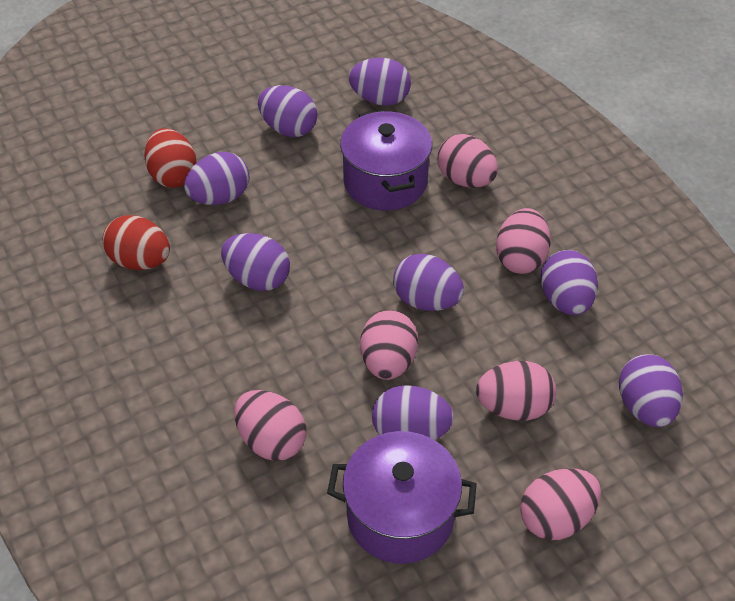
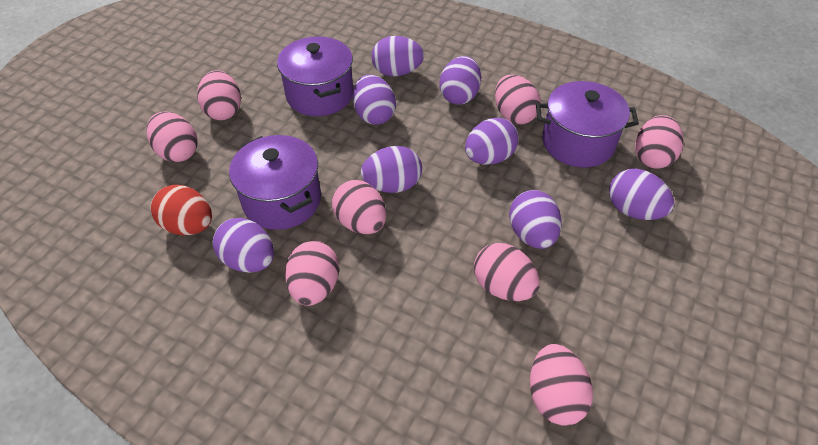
pink egg: 6 -> 8
purple pot: 2 -> 3
red egg: 2 -> 1

